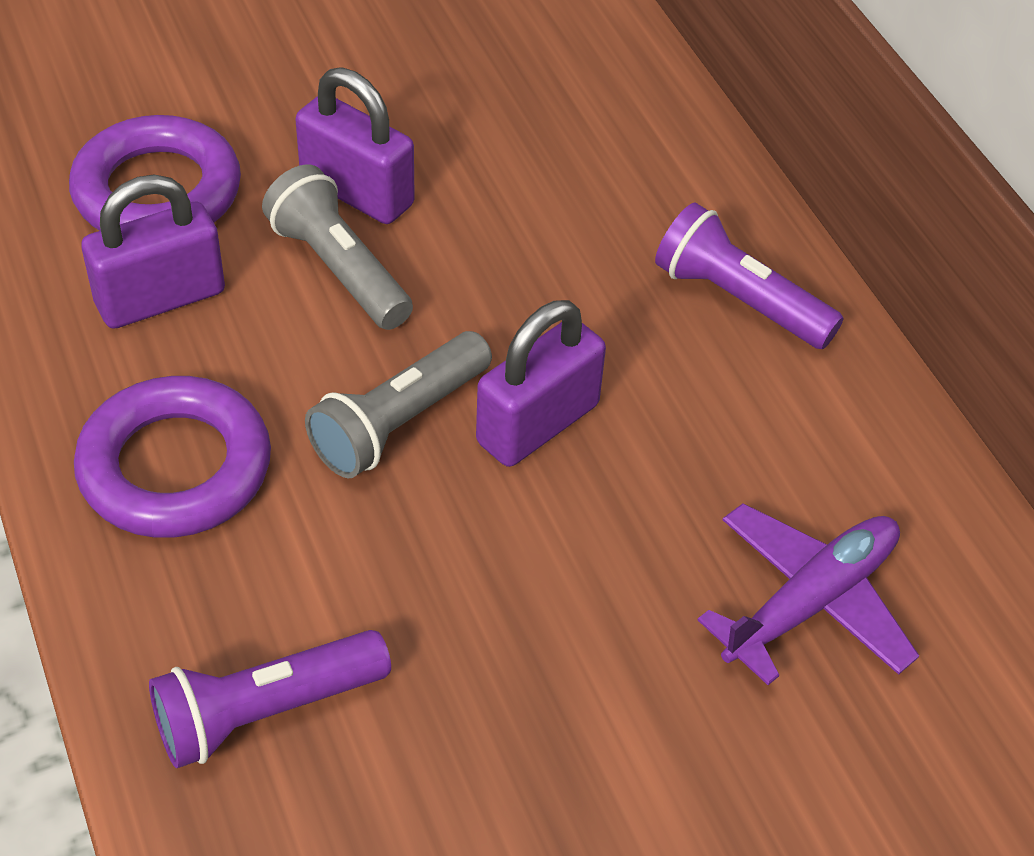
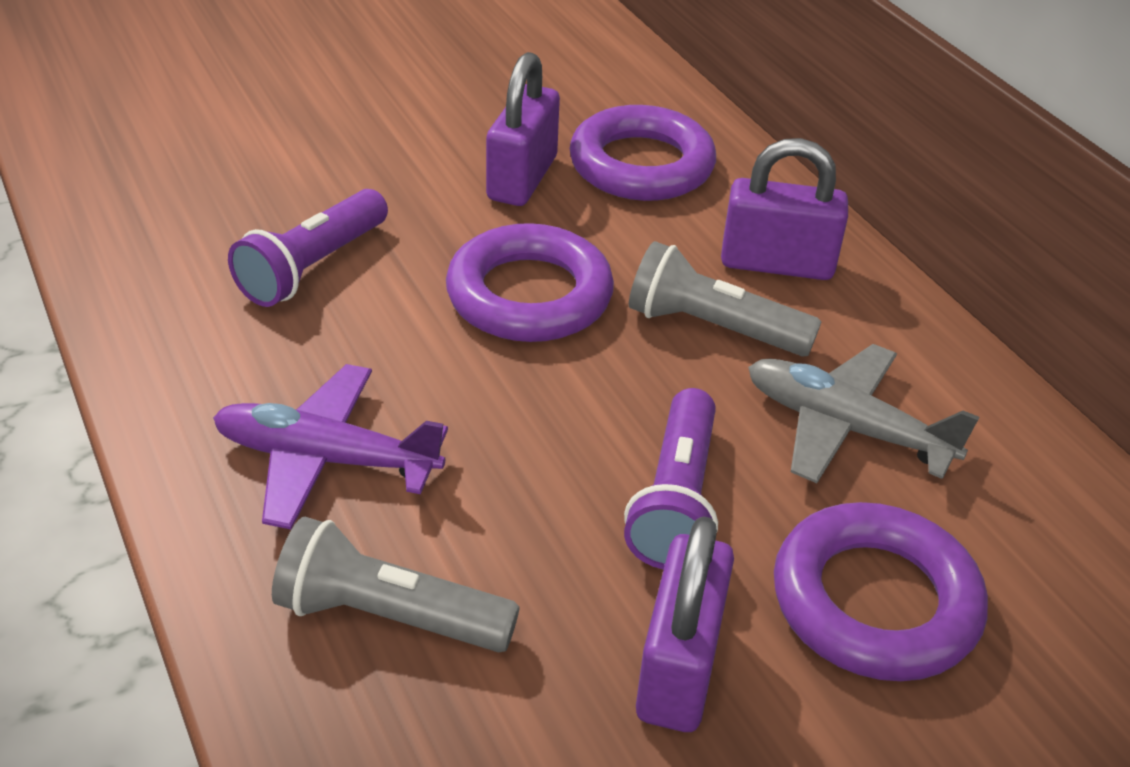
grey plane: 0 -> 1
purple ring: 2 -> 3

